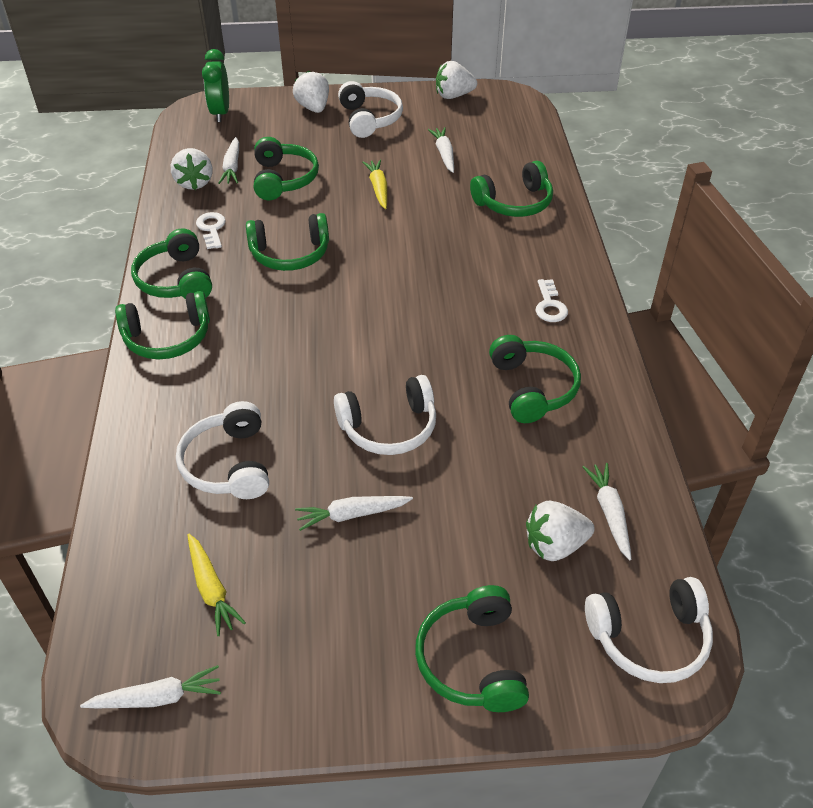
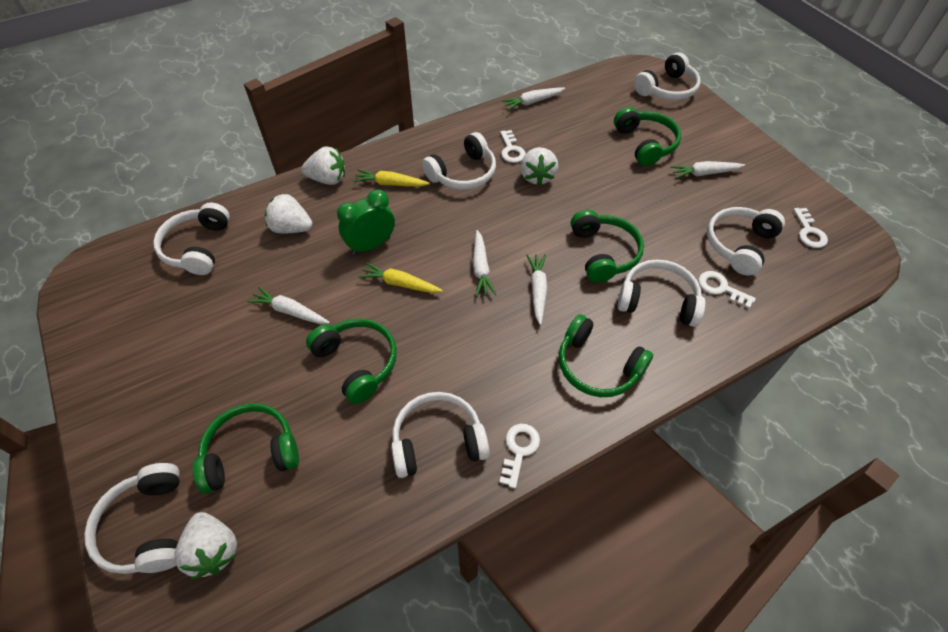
green headphones: 7 -> 5
white headphones: 4 -> 7
white key: 2 -> 4

